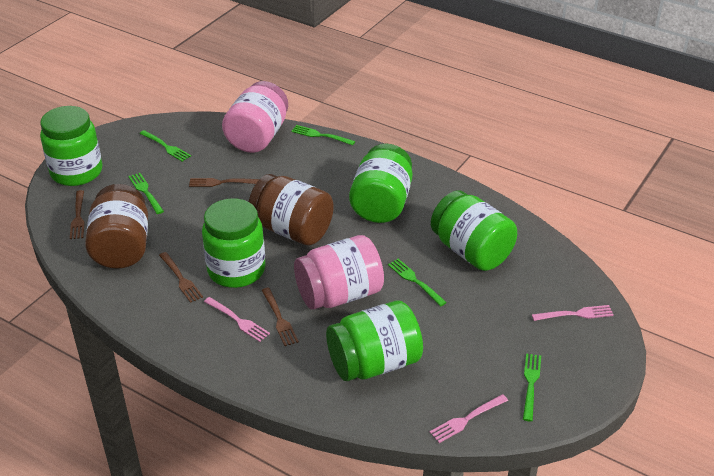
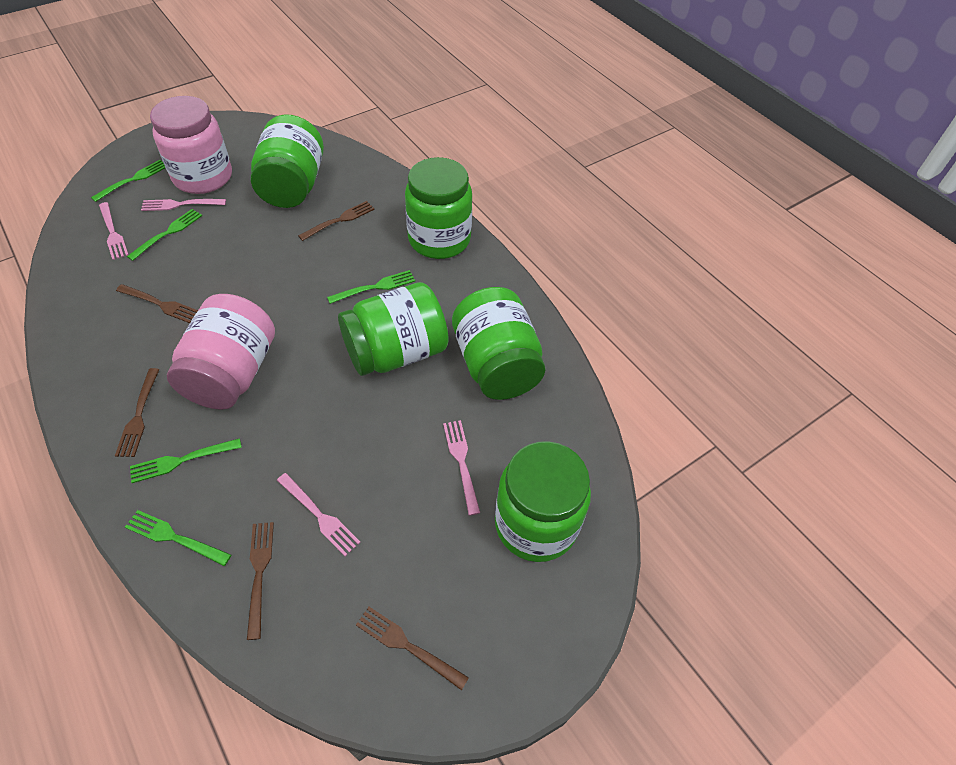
brown fork: 4 -> 5
brown jar: 2 -> 0
pink fork: 3 -> 4

